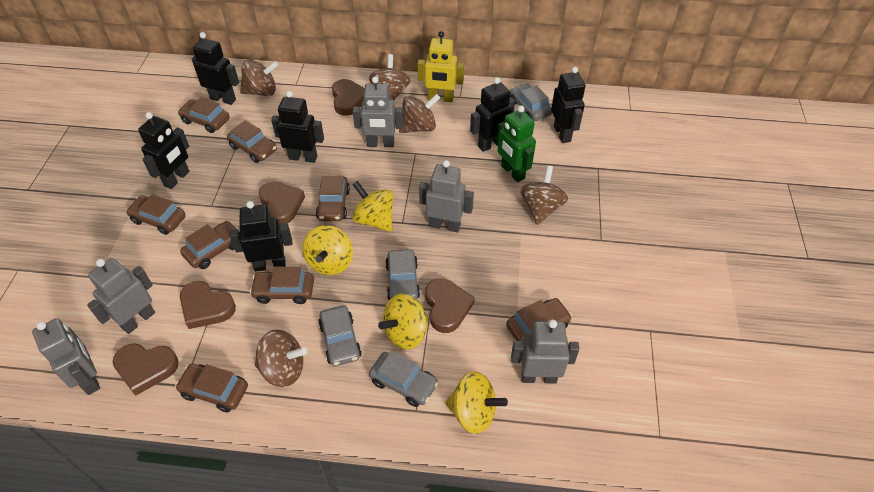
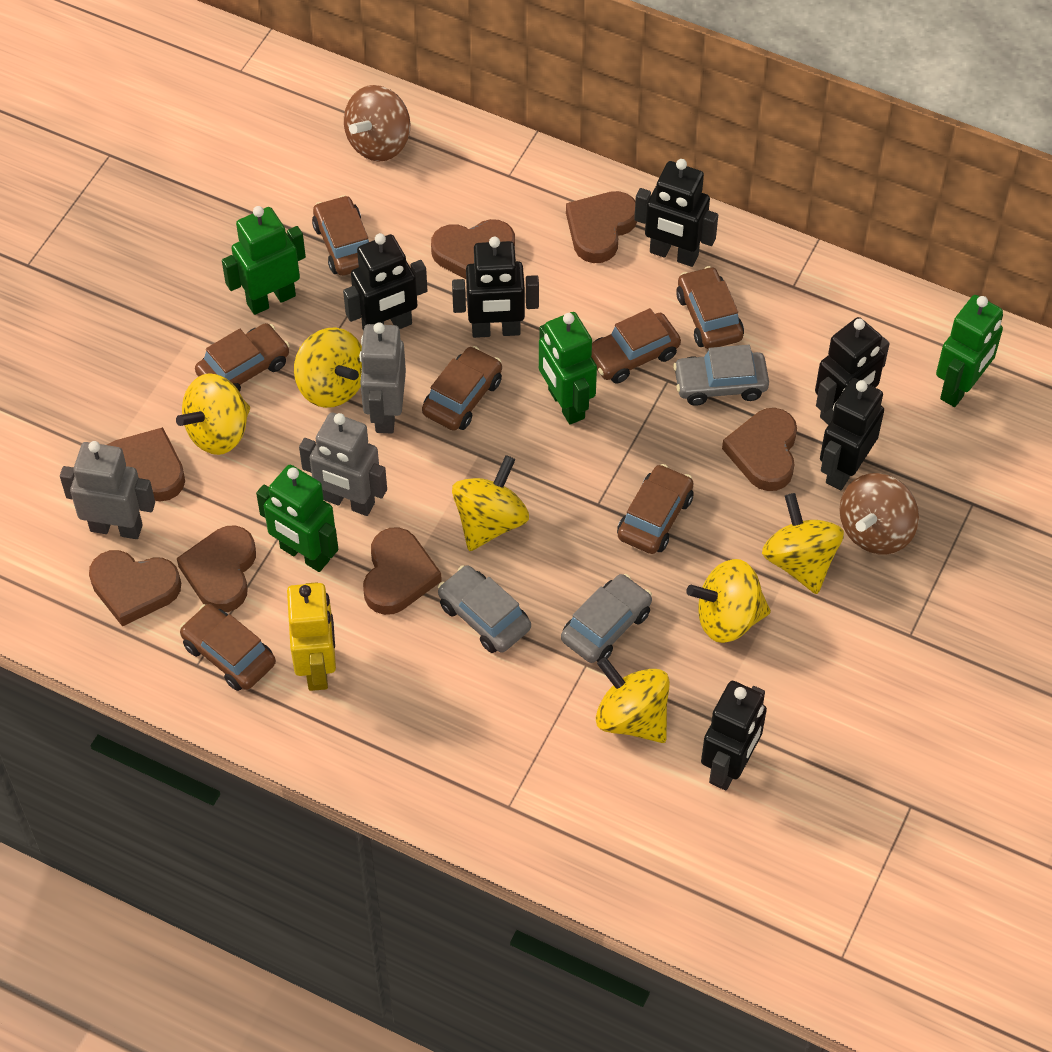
brown car: 8 -> 7
brown heart: 5 -> 7
brown spinning top: 5 -> 2
green robot: 1 -> 4
grey car: 4 -> 3
grey robot: 5 -> 3
yellow spinning top: 4 -> 6

